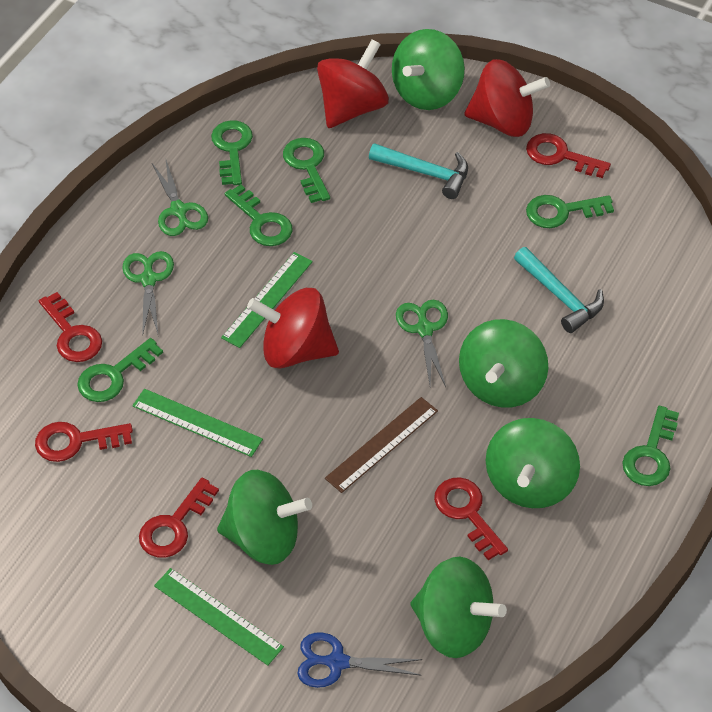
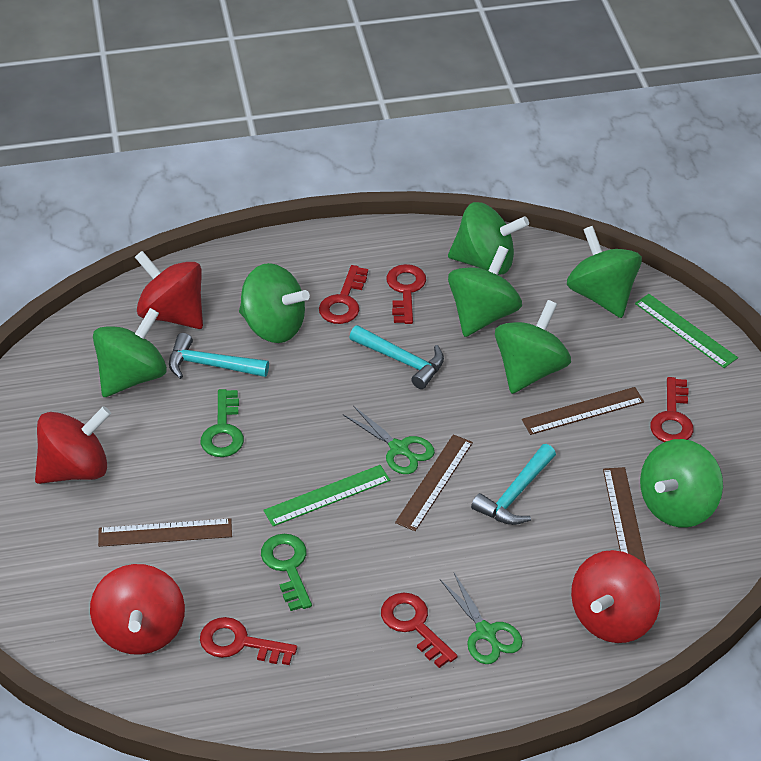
blue scissors: 1 -> 0
brown ruler: 1 -> 4
green key: 6 -> 2
green ruler: 3 -> 2
green scissors: 3 -> 2
green spinning top: 5 -> 7
red spinning top: 3 -> 4
turquoise hammer: 2 -> 3

